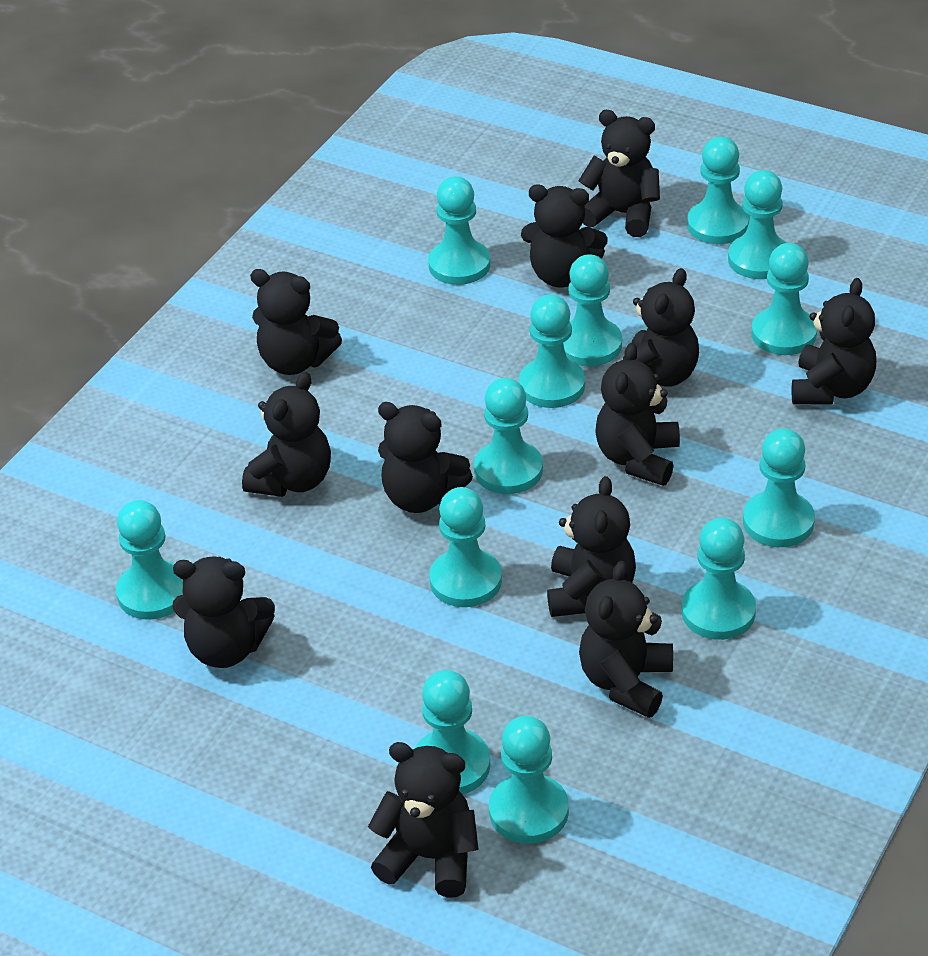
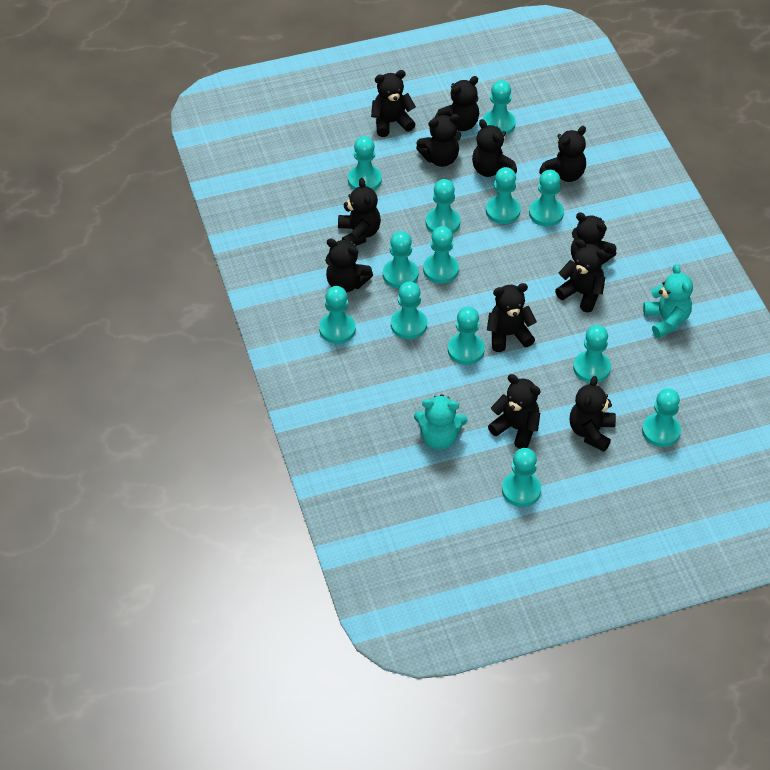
turquoise teddy bear: 0 -> 2

